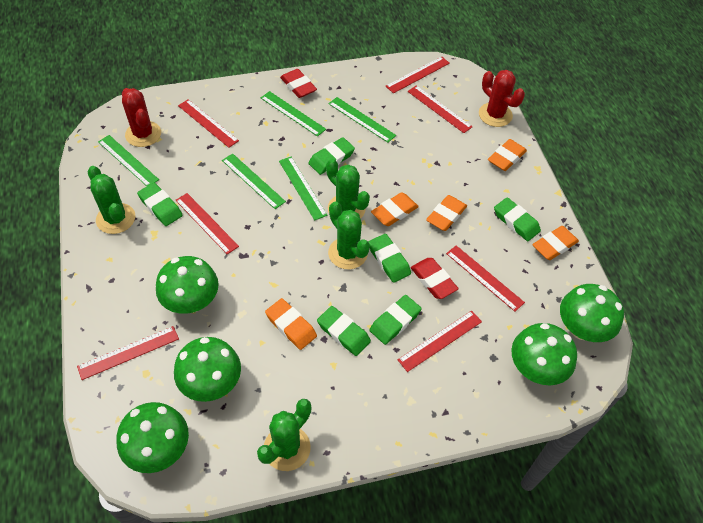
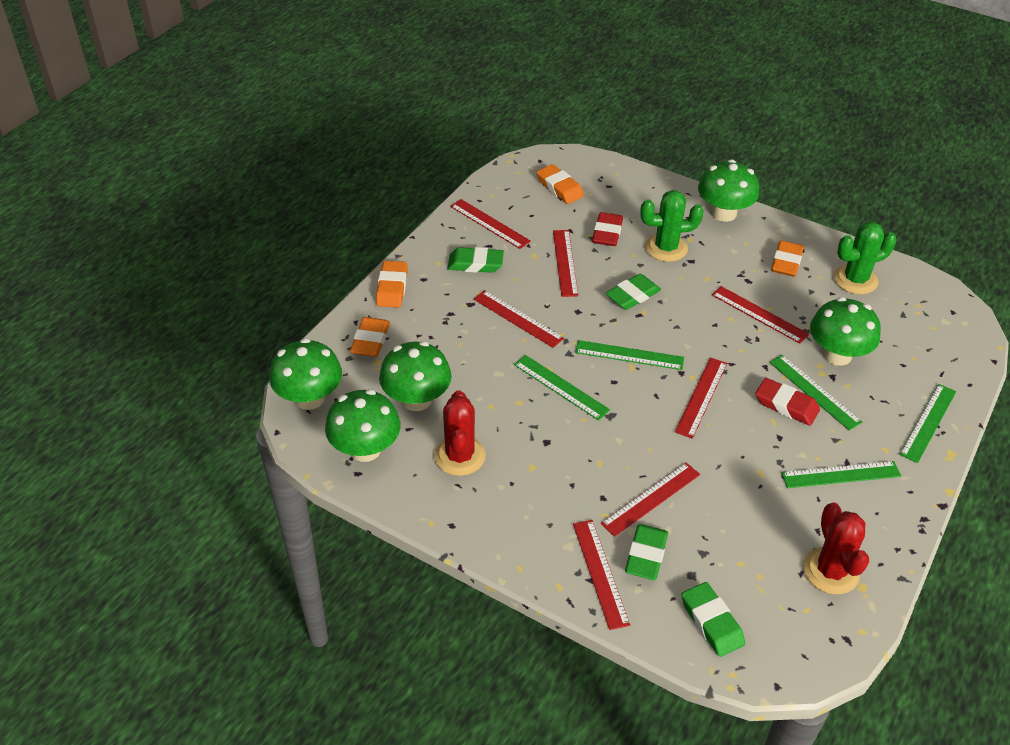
green cactus: 4 -> 2
green eraser: 6 -> 4
orange eraser: 5 -> 4

